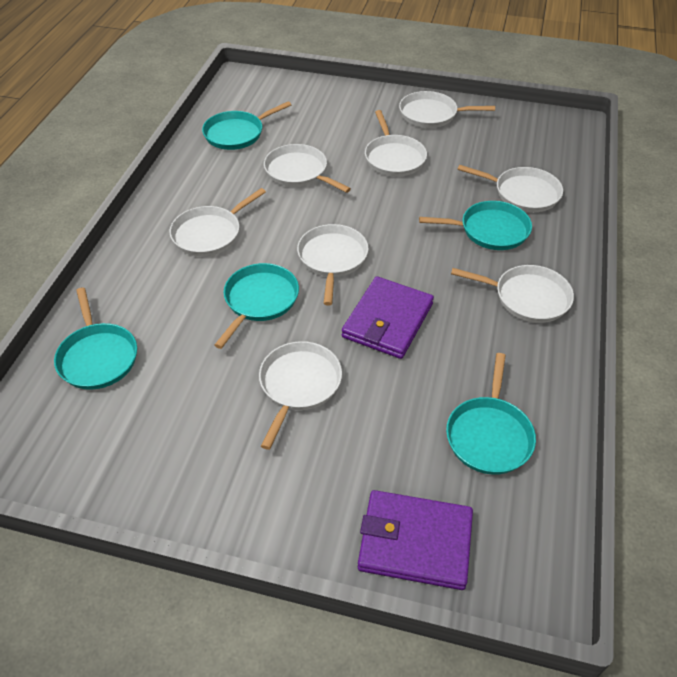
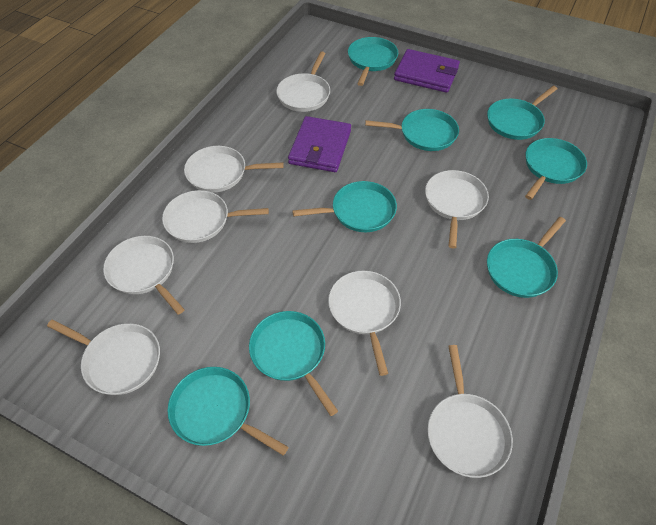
turquoise pan: 5 -> 8

